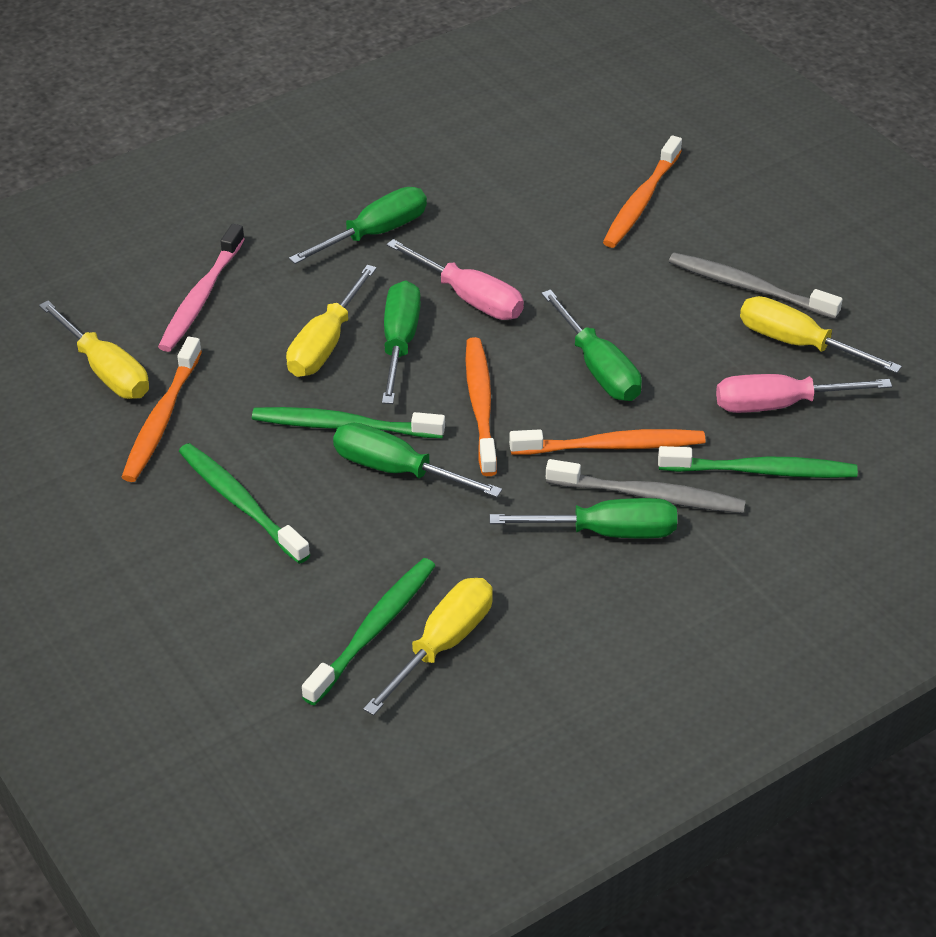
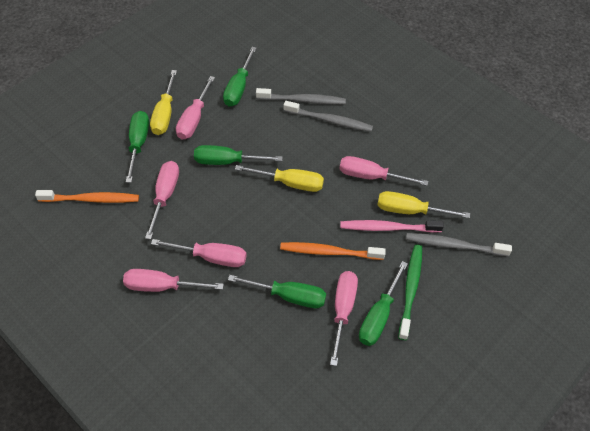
green toothbrush: 4 -> 1
grey toothbrush: 2 -> 3
orange toothbrush: 4 -> 2
pink screwdriver: 2 -> 6
yellow screwdriver: 4 -> 3

